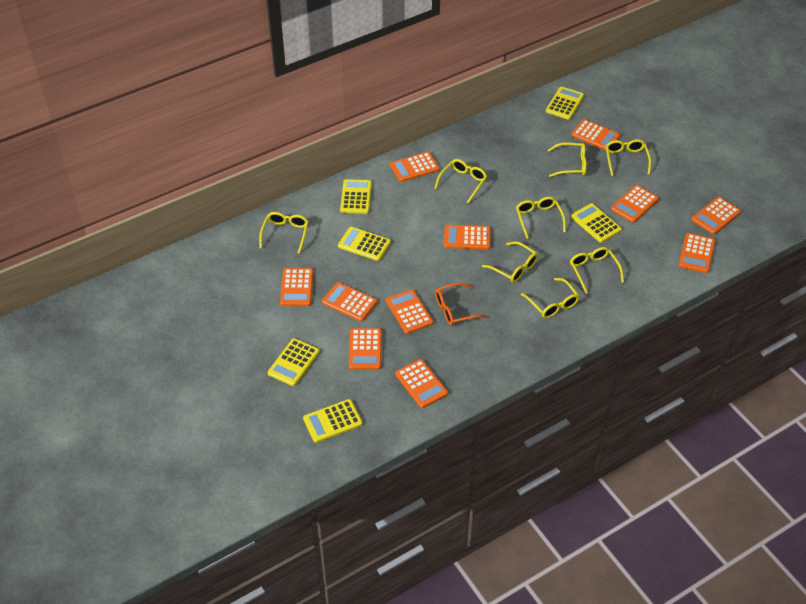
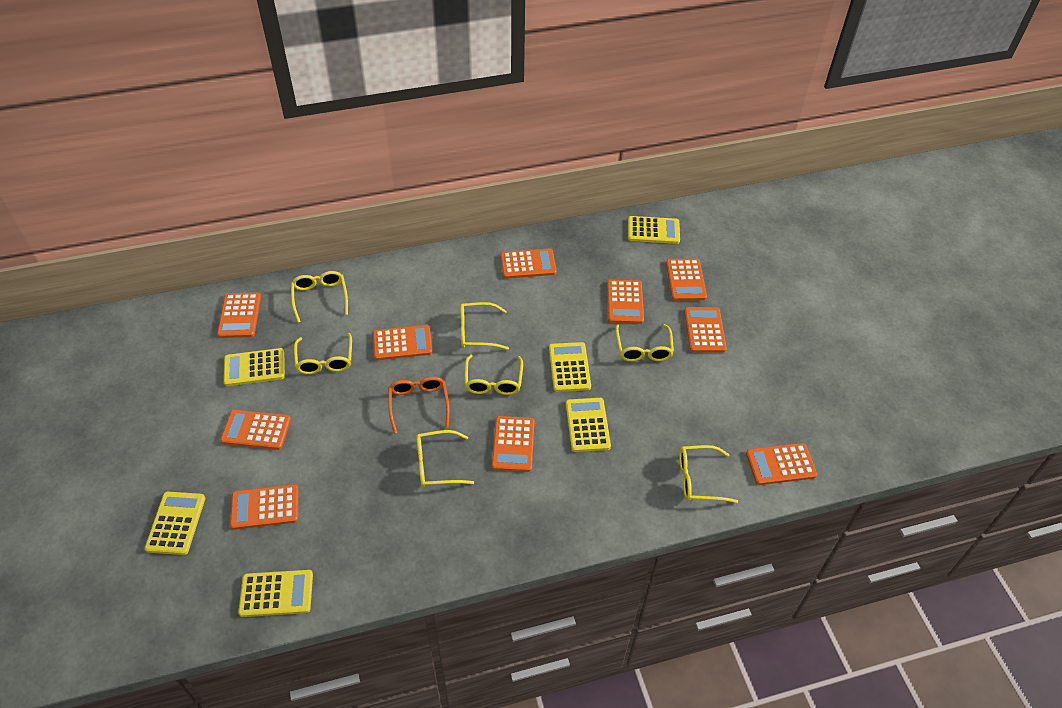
orange calculator: 11 -> 10
yellow glasses: 8 -> 7

